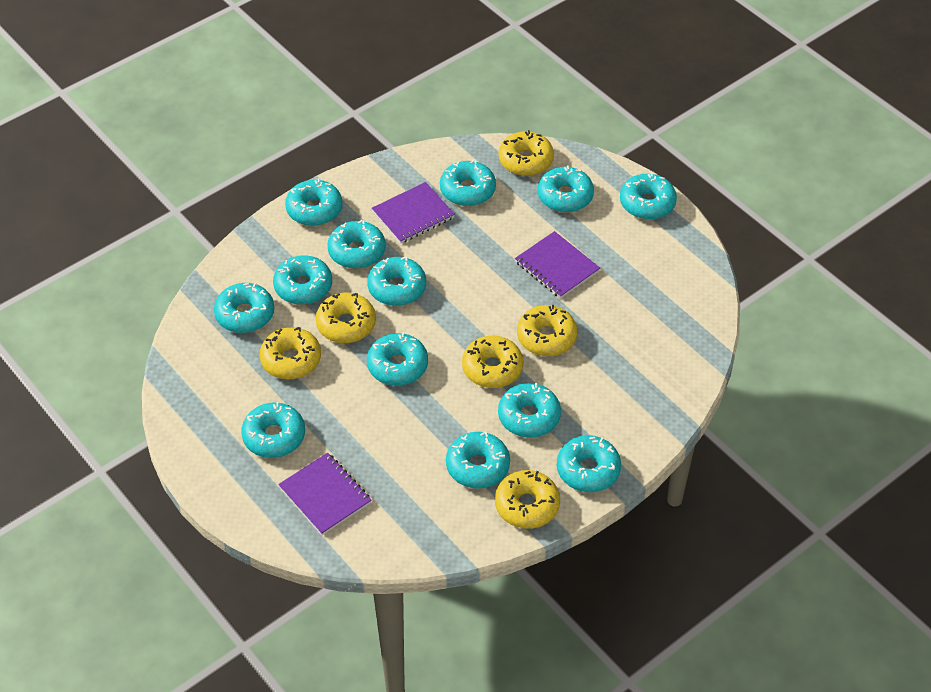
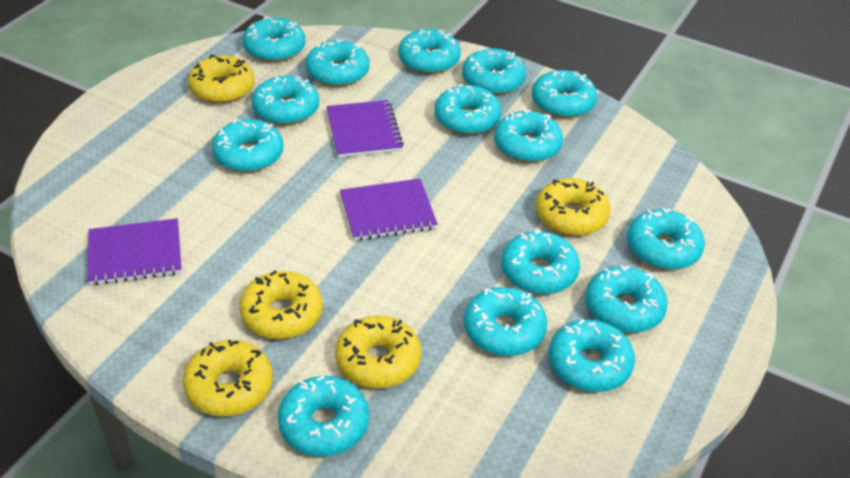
turquoise donut: 13 -> 15
yellow donut: 6 -> 5

